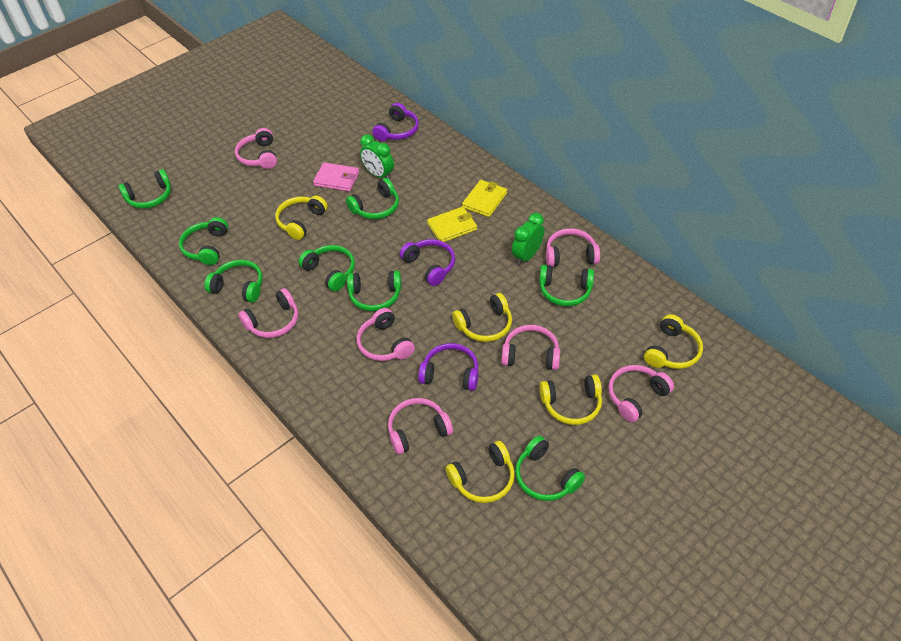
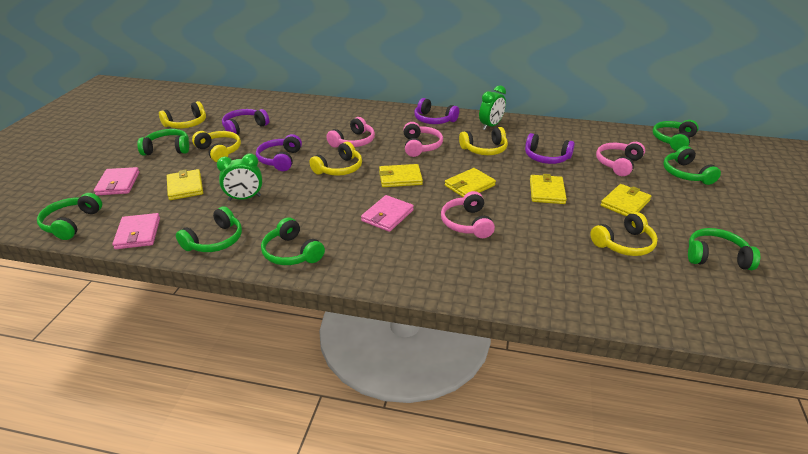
green headphones: 8 -> 7
pink headphones: 7 -> 4
pink wallet: 1 -> 3
purple headphones: 3 -> 4
yellow wallet: 2 -> 5

